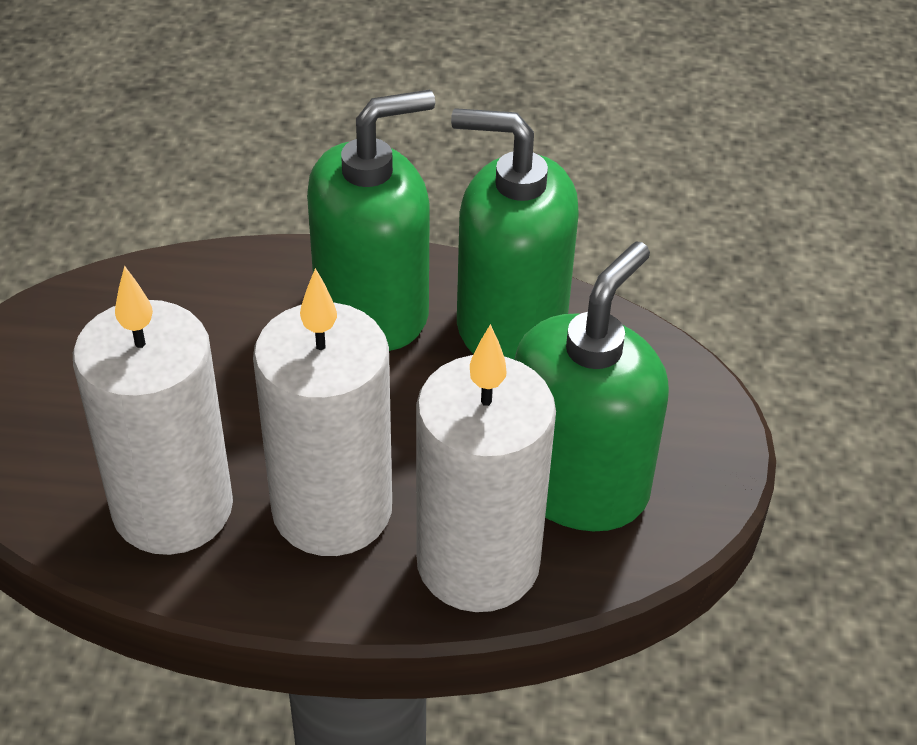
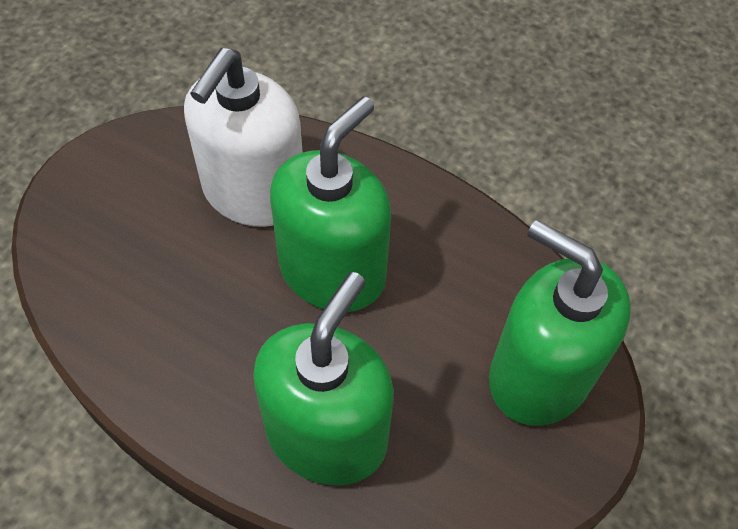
white candle: 3 -> 0
white soap dispenser: 0 -> 1

